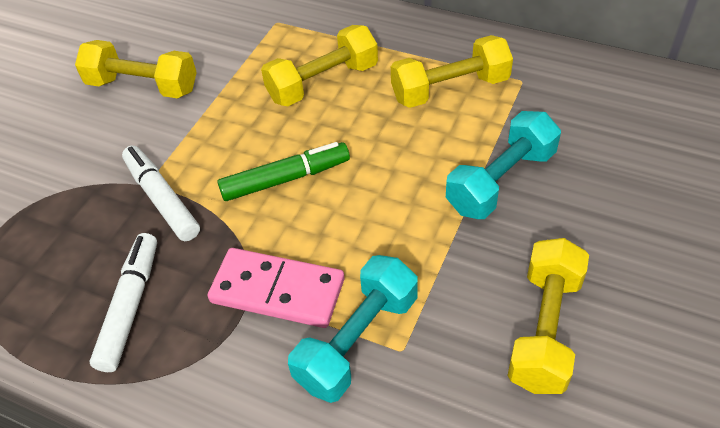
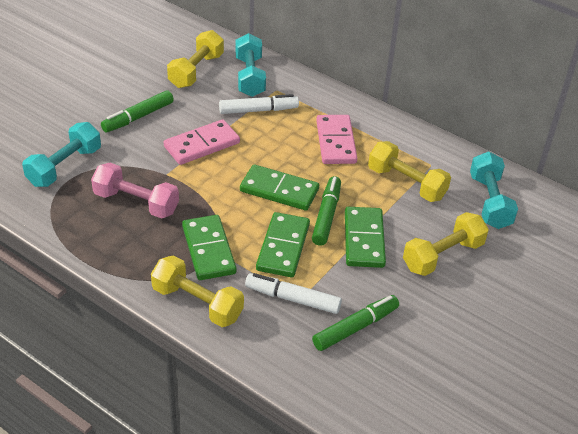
green domino: 0 -> 4
green marker: 1 -> 3
pink domino: 1 -> 2
pink dumbbell: 0 -> 1
turquoise dumbbell: 2 -> 3

